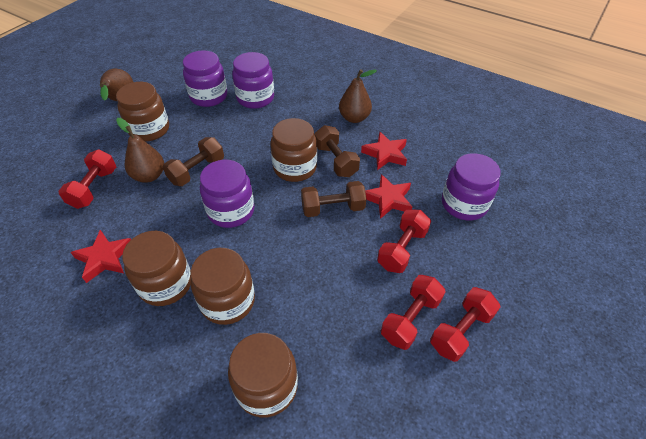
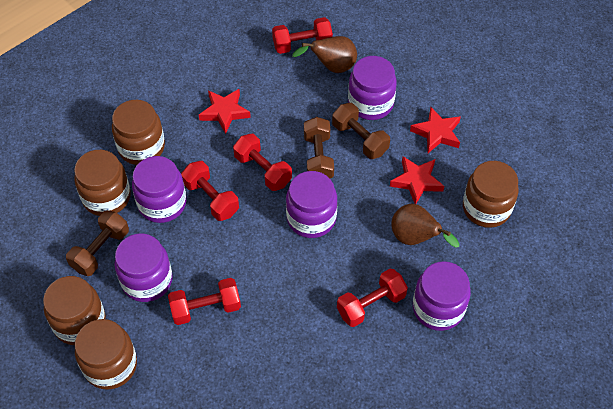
brown pear: 3 -> 2
purple jar: 4 -> 5
red dumbbell: 4 -> 5

